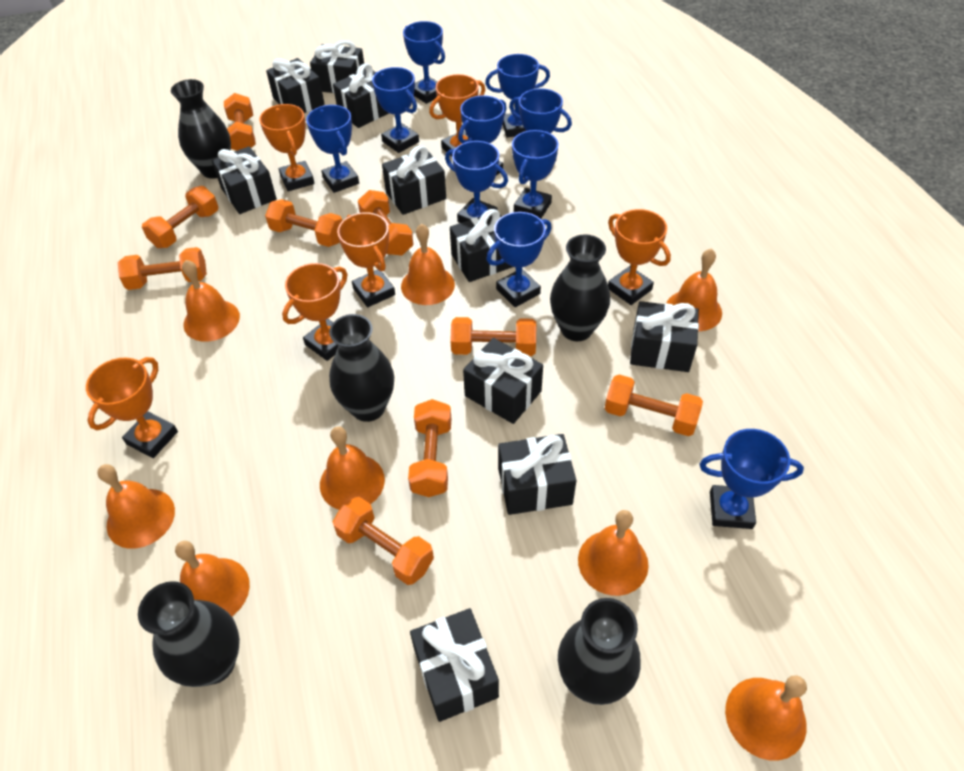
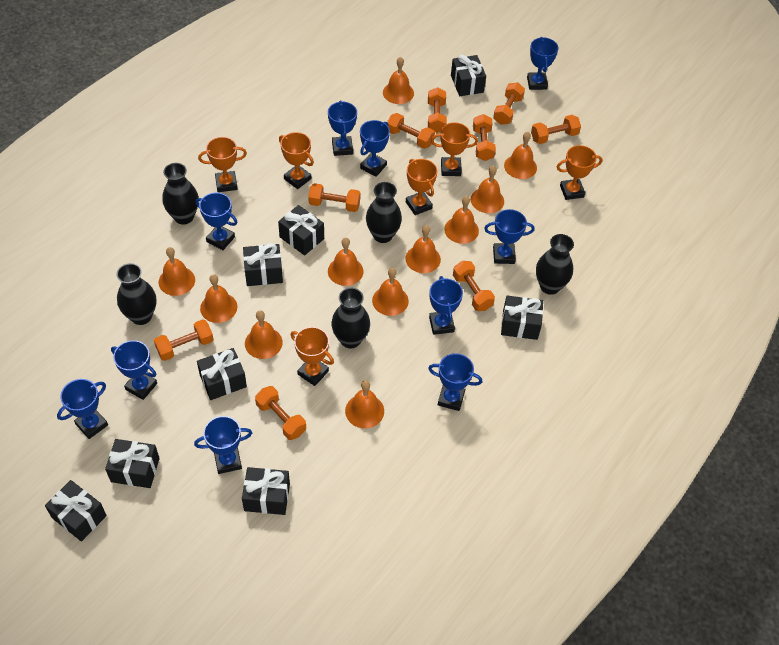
black gift: 10 -> 8
orange bell: 8 -> 11

